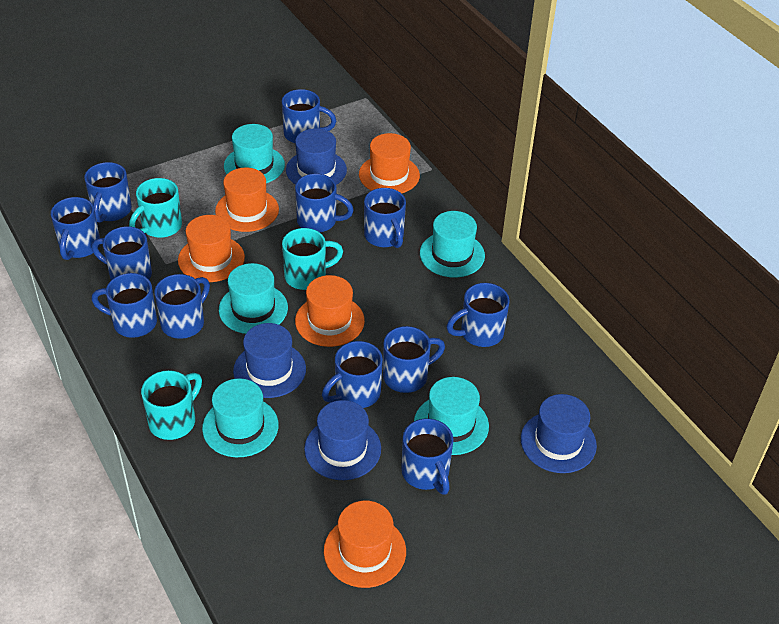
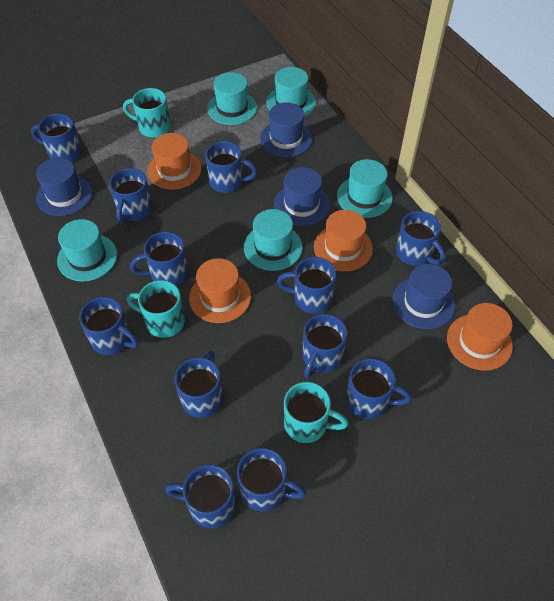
orange hat: 5 -> 4

